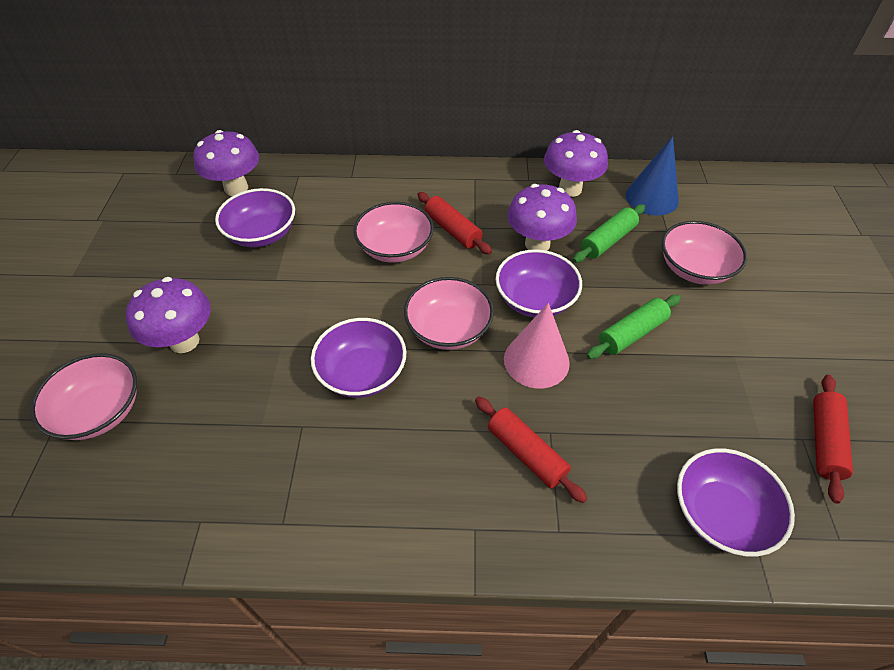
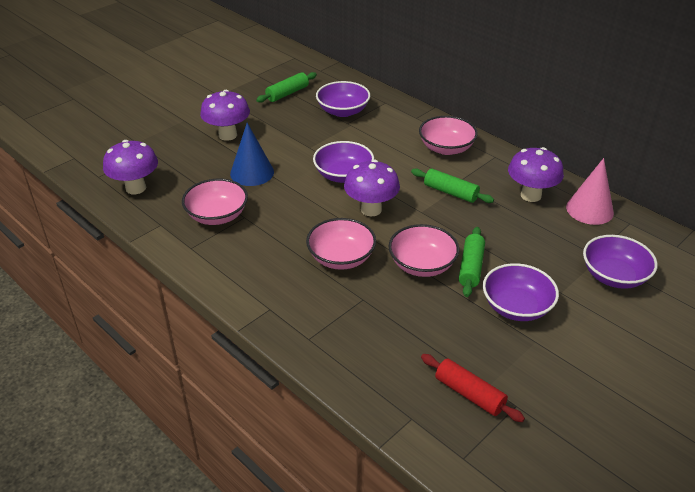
green rolling pin: 2 -> 3
red rolling pin: 3 -> 1

